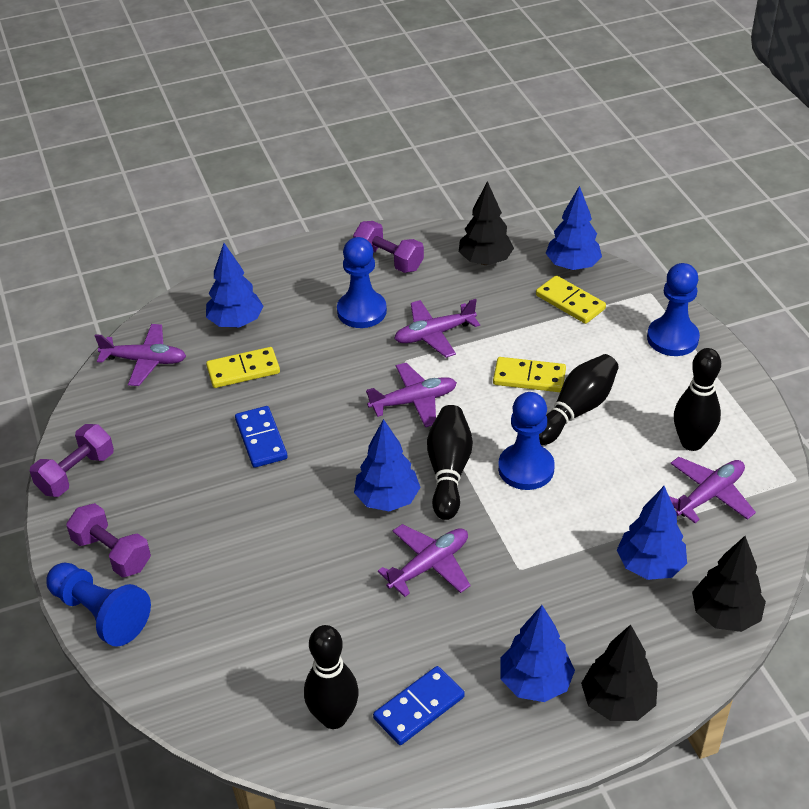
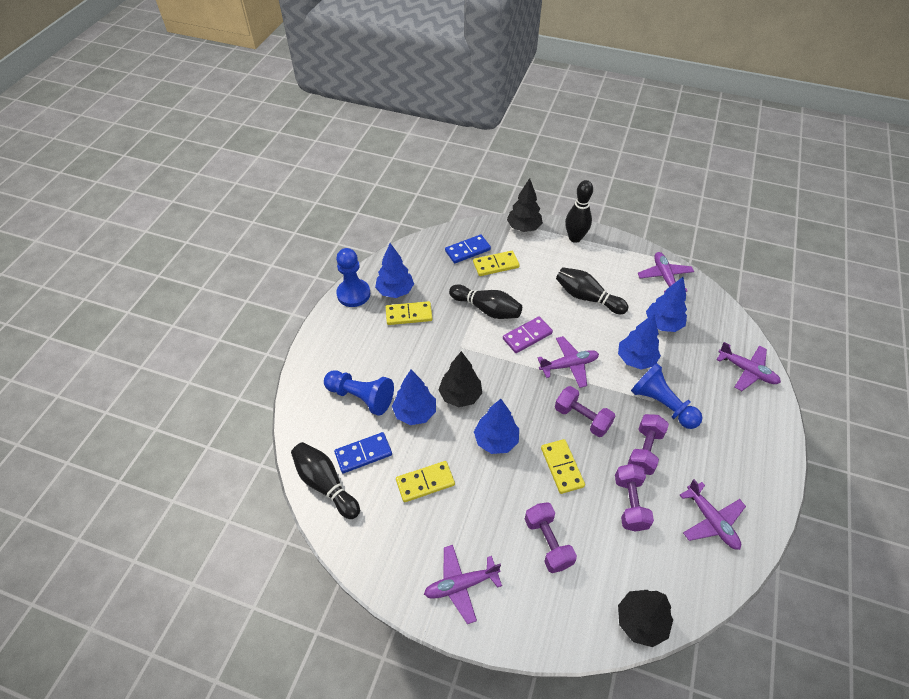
blue pawn: 4 -> 3
purple domino: 0 -> 1
purple dumbbell: 3 -> 4
yellow domino: 3 -> 4

